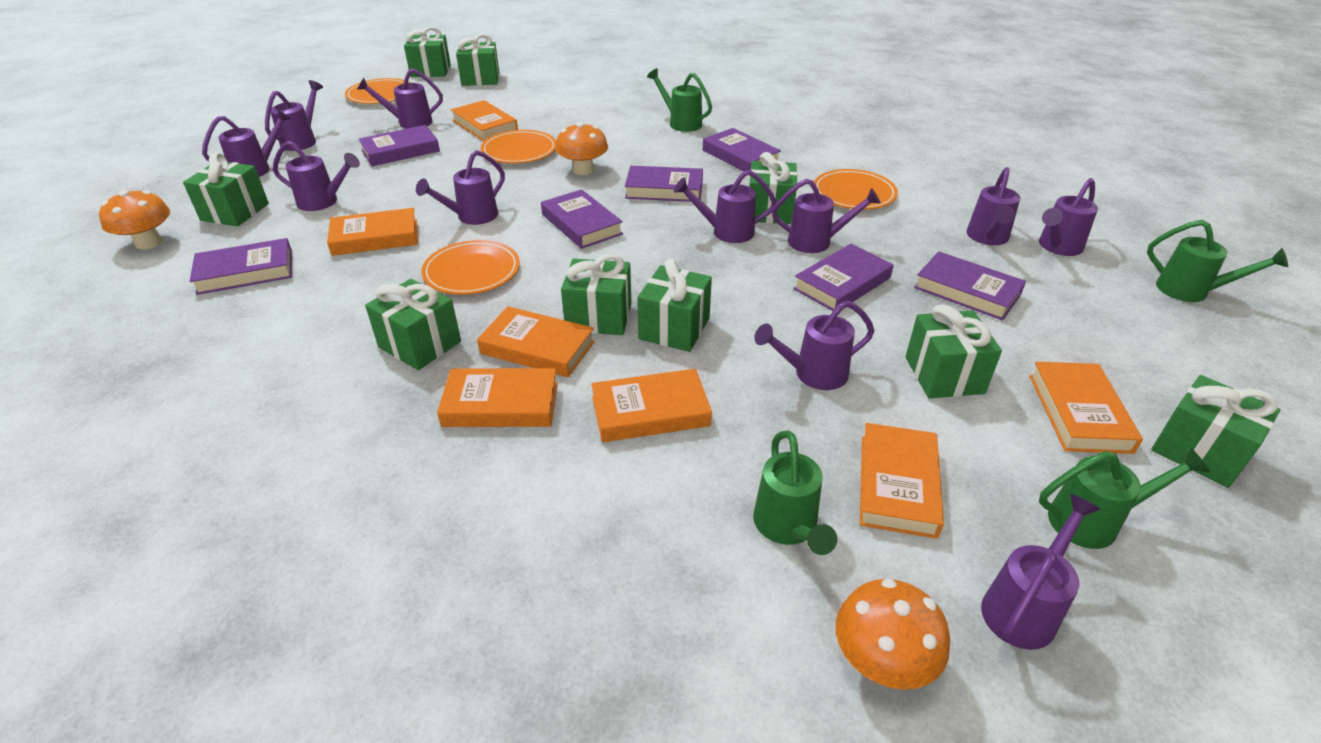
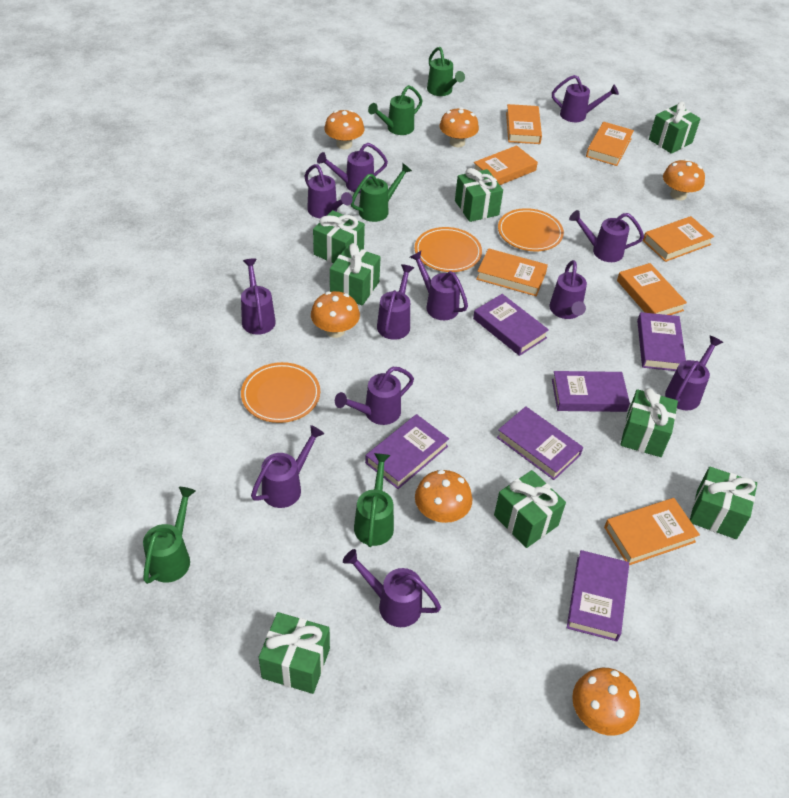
green gift: 9 -> 8
green watering can: 4 -> 5
orange mushroom: 3 -> 6
orange plate: 4 -> 3
purple book: 7 -> 6
purple watering can: 11 -> 12

